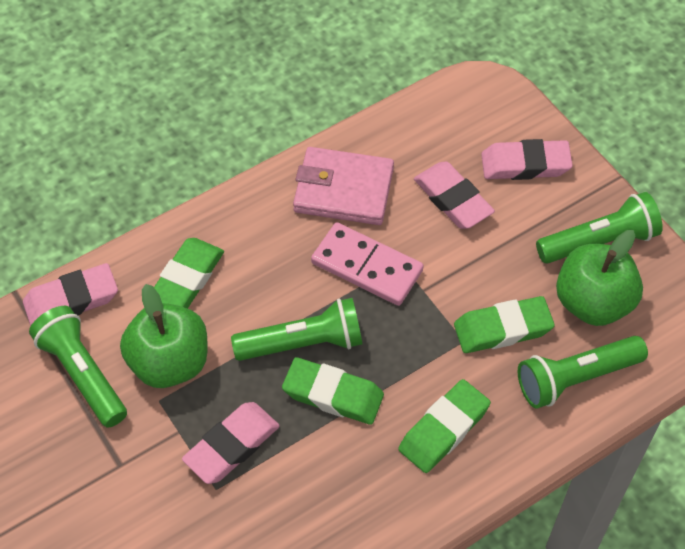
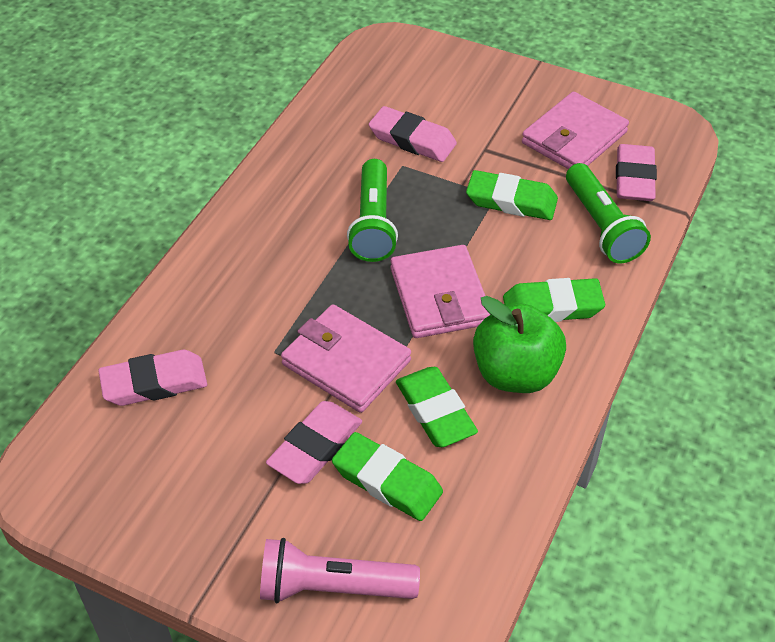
green apple: 2 -> 1
green flashlight: 4 -> 2
pink domino: 1 -> 0
pink flashlight: 0 -> 1
pink wallet: 1 -> 3

